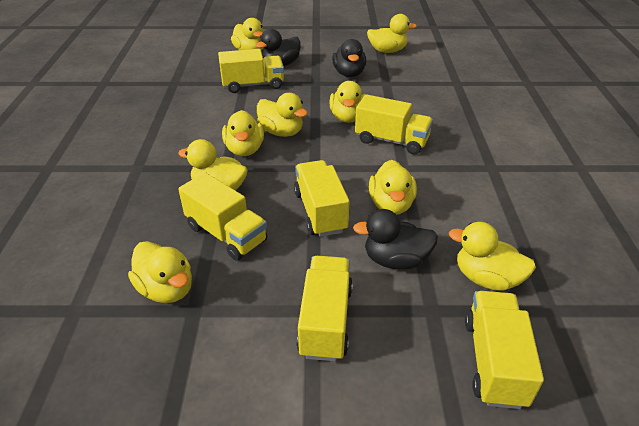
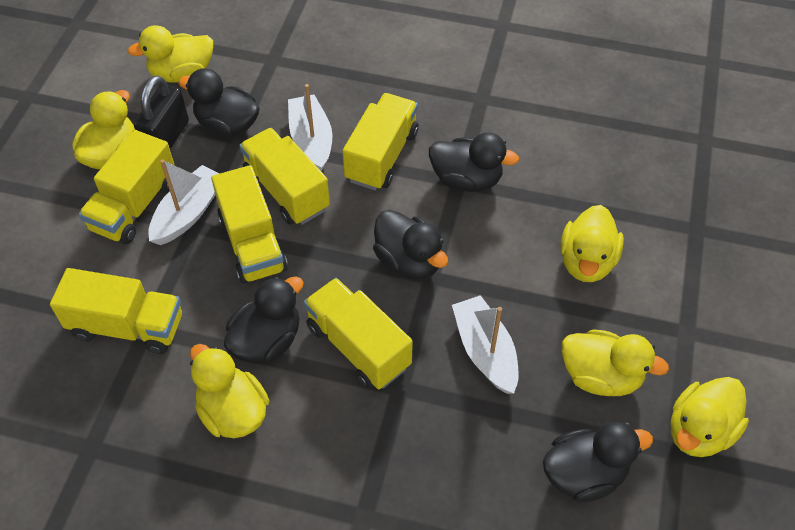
black duck: 3 -> 5
black padlock: 0 -> 1
white boat: 0 -> 3
yellow duck: 9 -> 6

